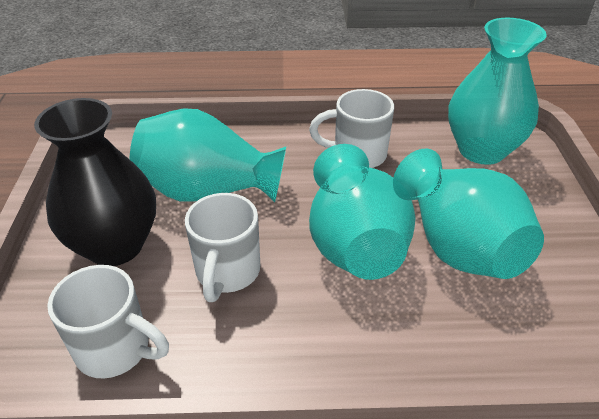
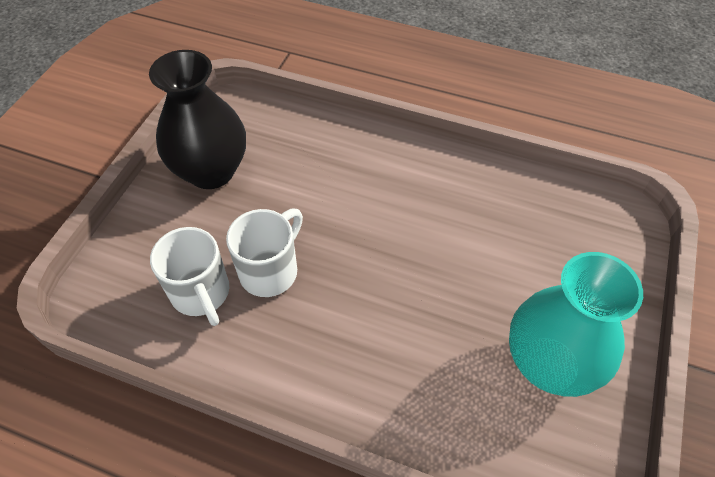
turquoise vase: 4 -> 1
white mug: 3 -> 2

